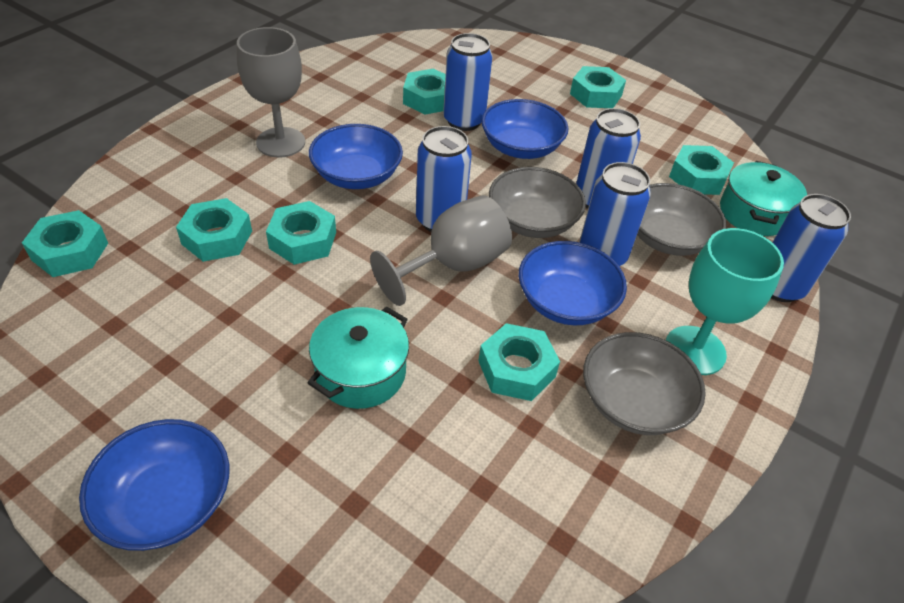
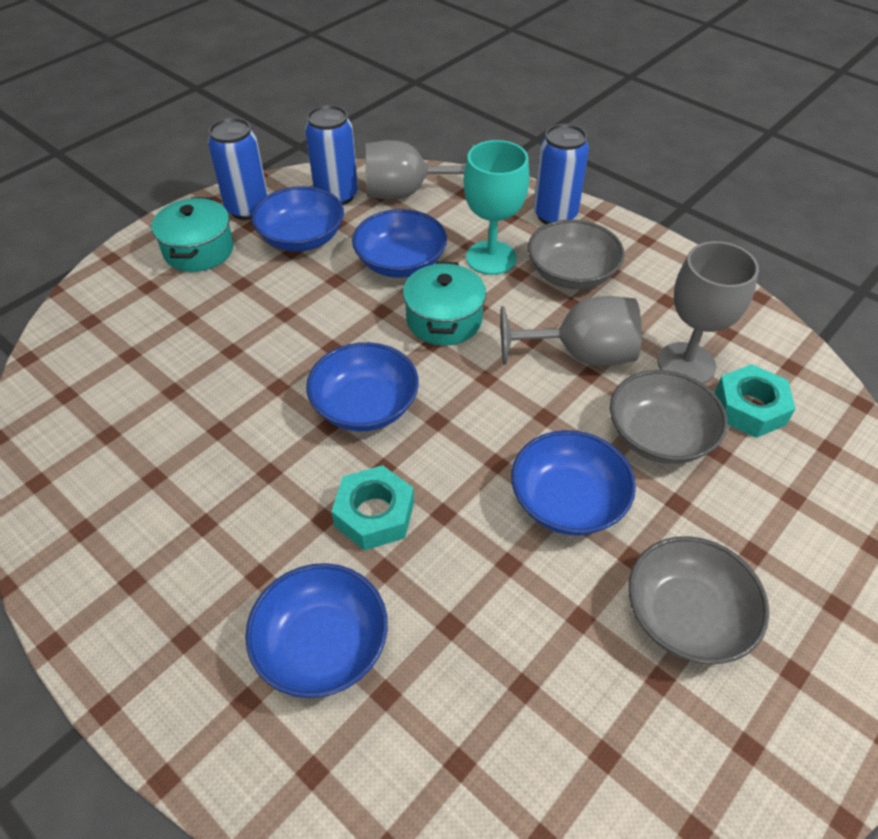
blue bowl: 4 -> 5
blue can: 5 -> 3
grey goblet: 2 -> 3
turquoise nut: 7 -> 2

